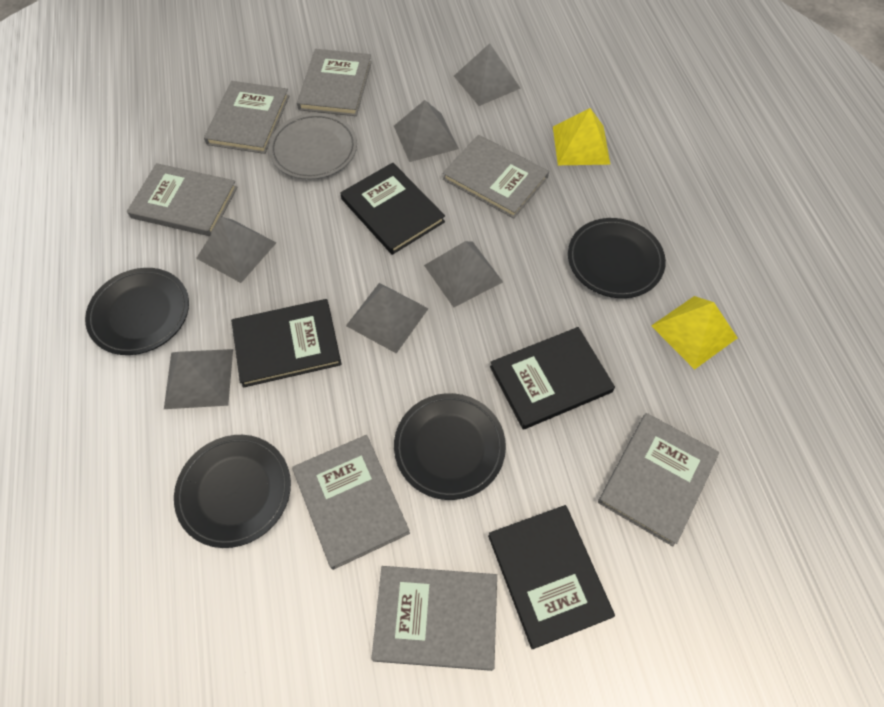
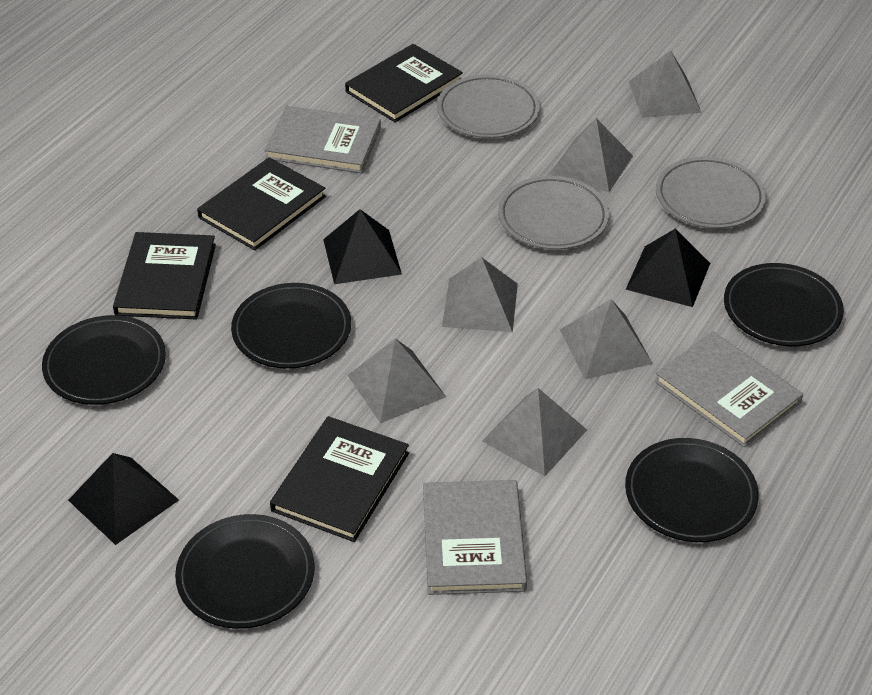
black plate: 4 -> 5
black pyramid: 0 -> 3
grey book: 7 -> 3
grey plate: 1 -> 3
yellow pyramid: 2 -> 0

